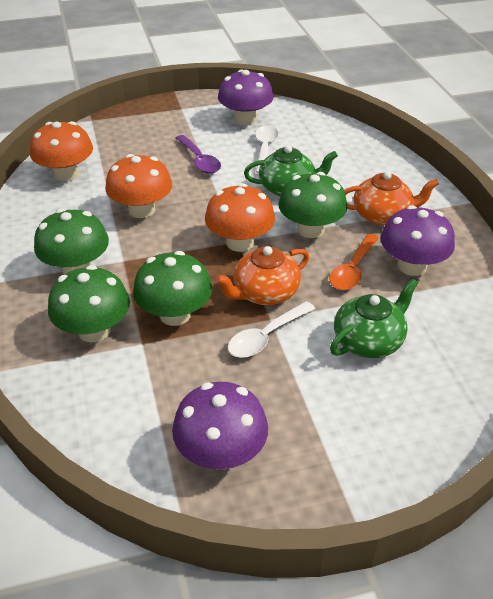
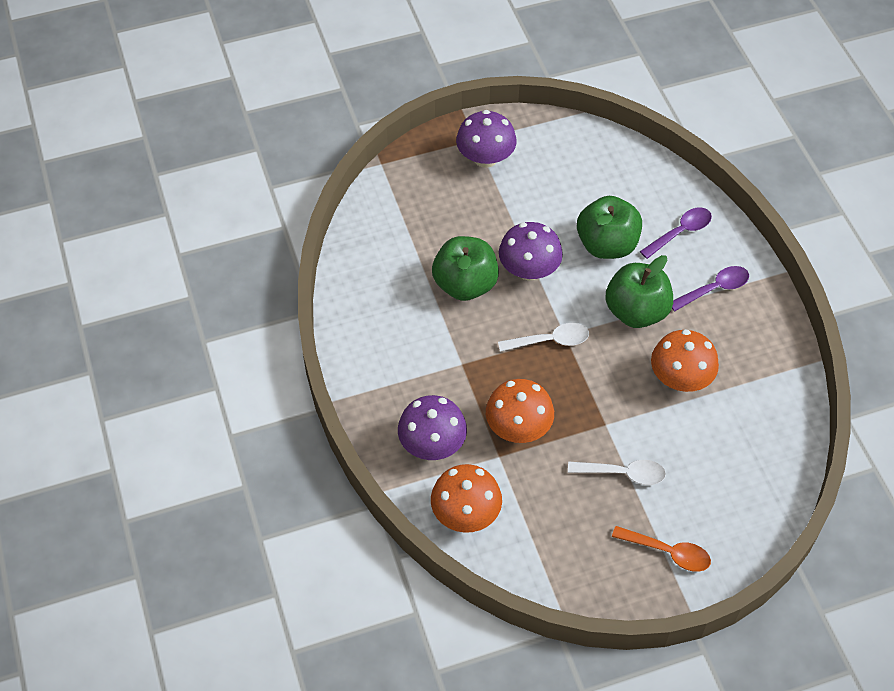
green apple: 0 -> 3
green mushroom: 4 -> 0
green teapot: 2 -> 0
orange teapot: 2 -> 0
purple spoon: 1 -> 2

